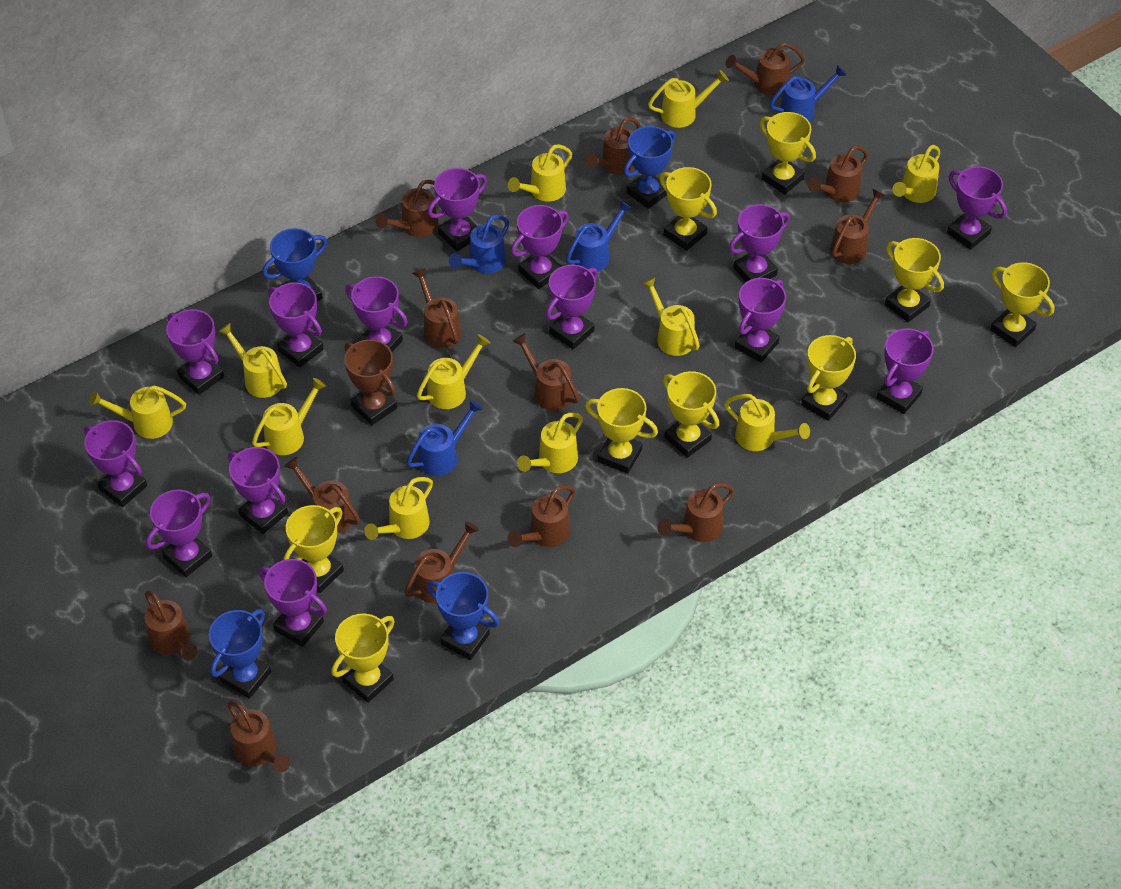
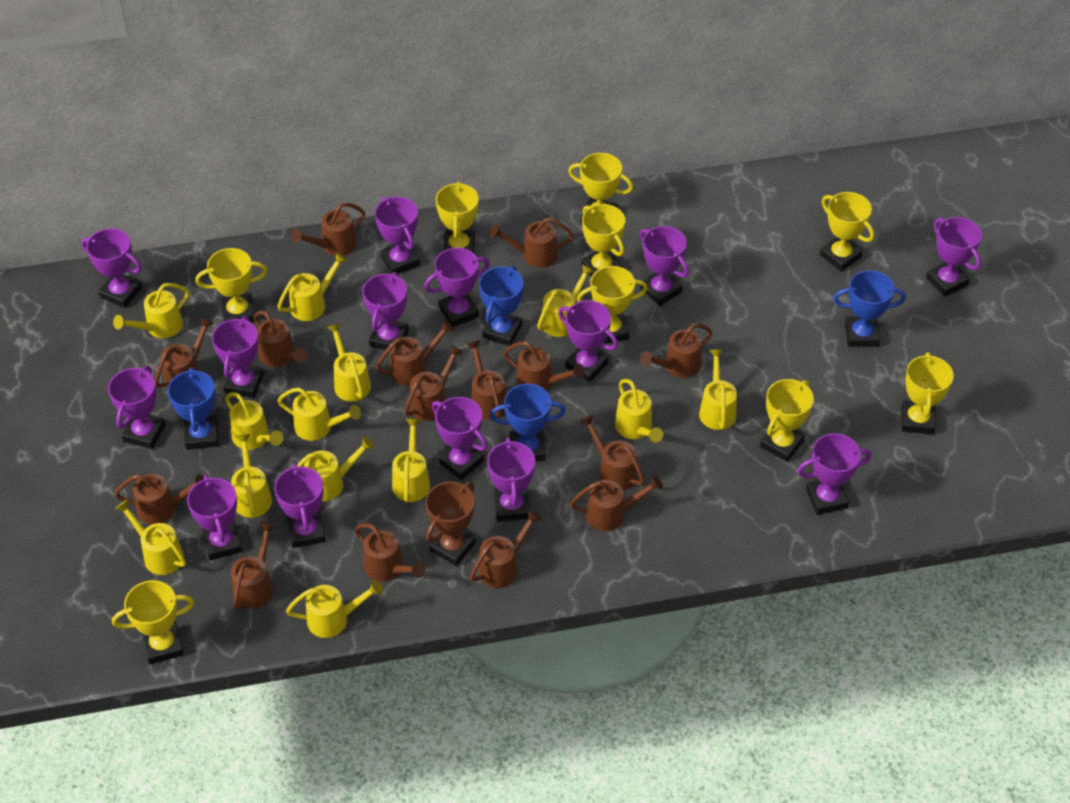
blue watering can: 4 -> 0
brown watering can: 13 -> 15
yellow watering can: 11 -> 13

